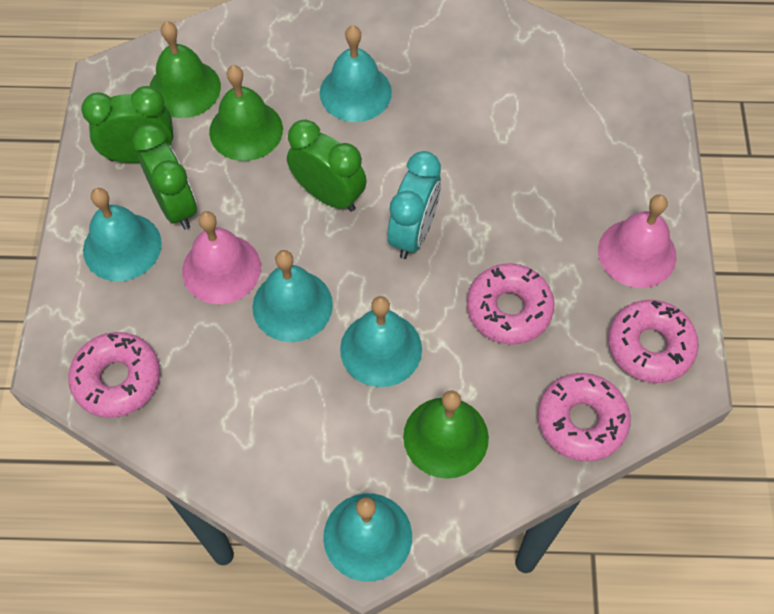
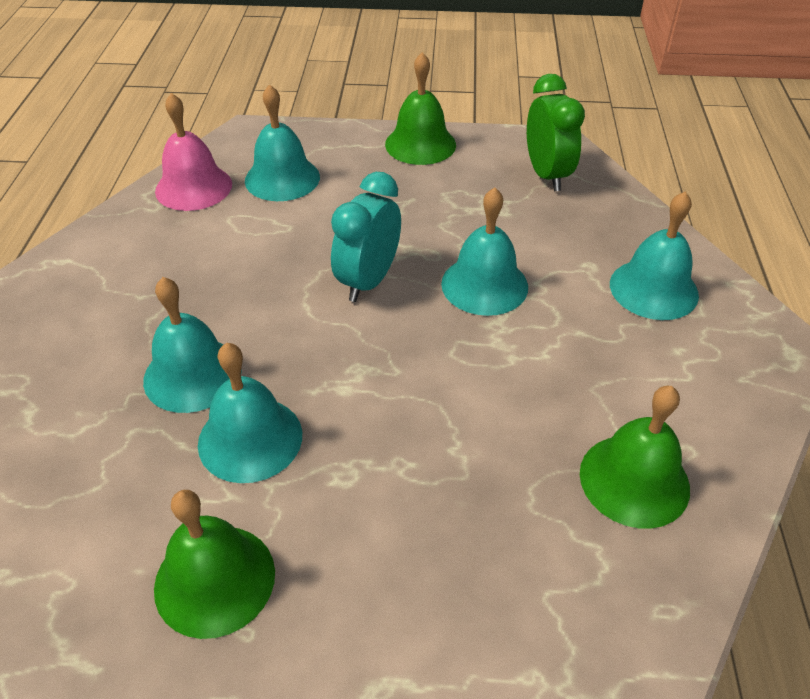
green clock: 3 -> 1
pink bell: 2 -> 1
pink donut: 4 -> 0

